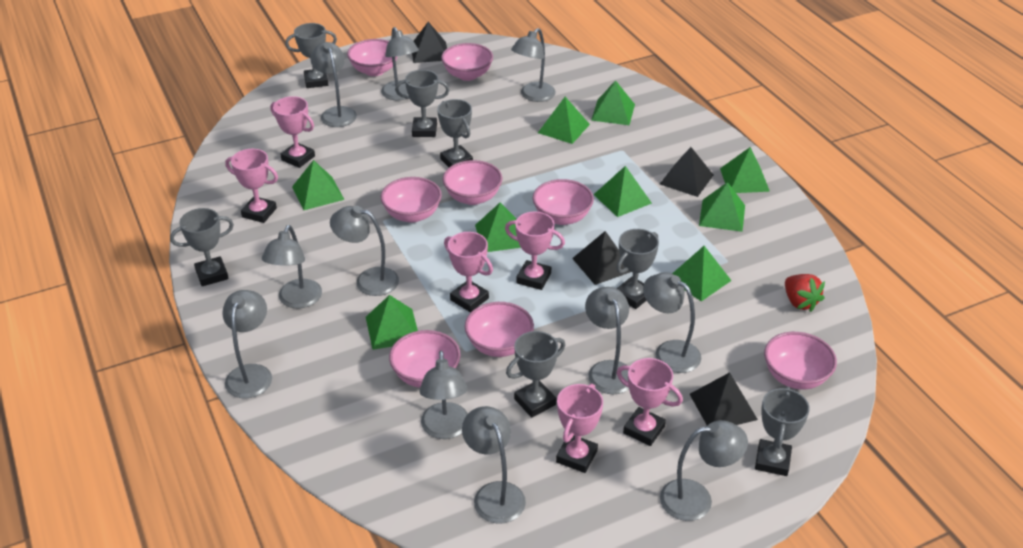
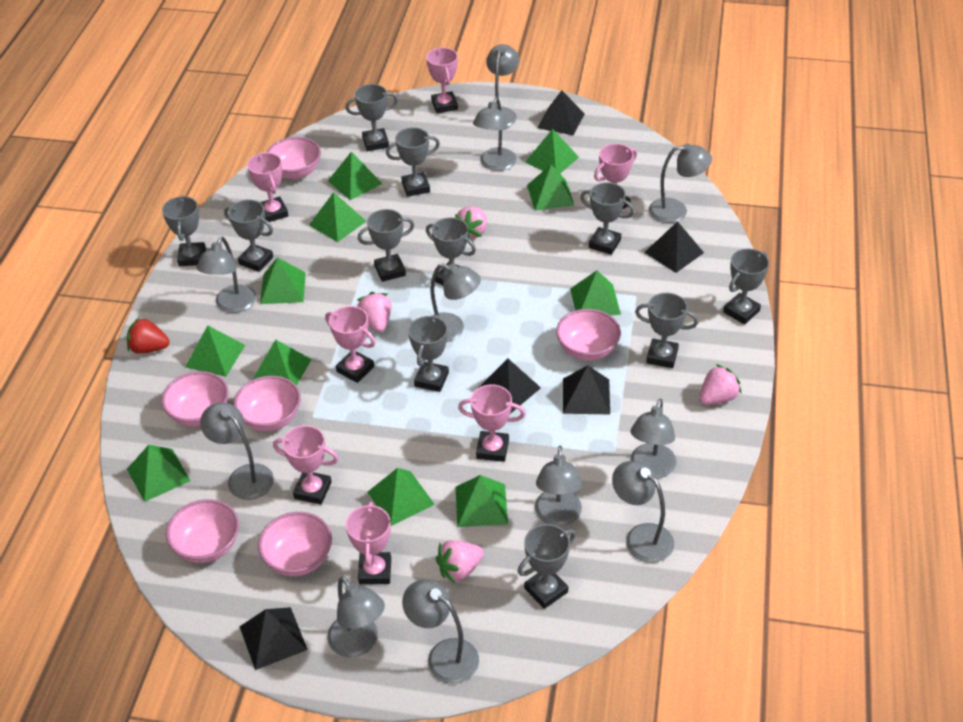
black pyramid: 4 -> 5
green pyramid: 9 -> 11
grey trophy: 7 -> 11
pink bowl: 8 -> 6
pink strawberry: 0 -> 4
pink trophy: 6 -> 7

